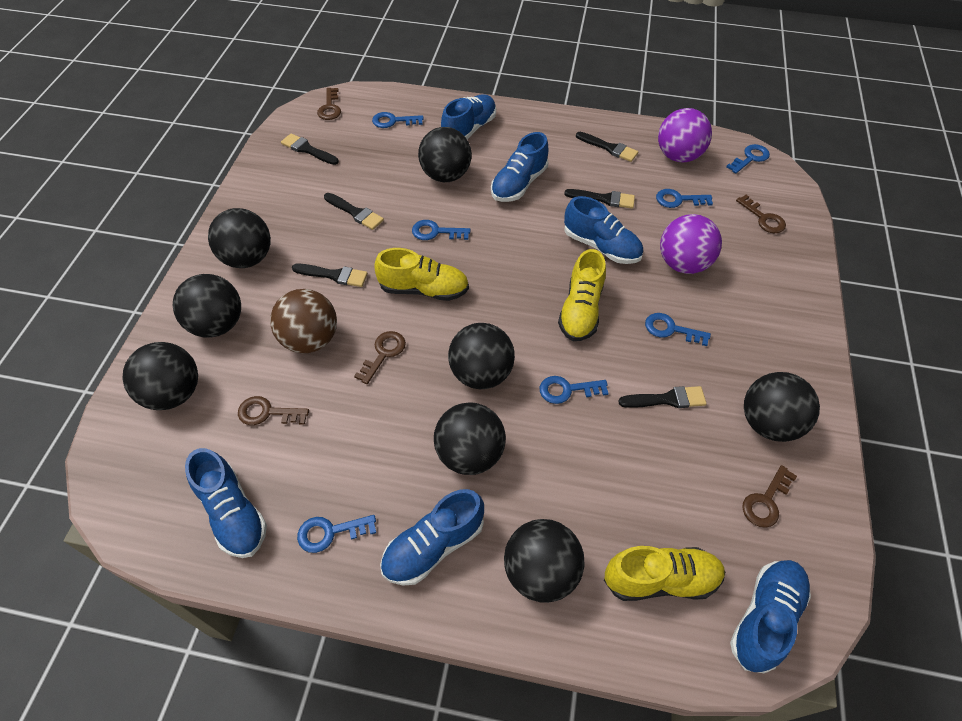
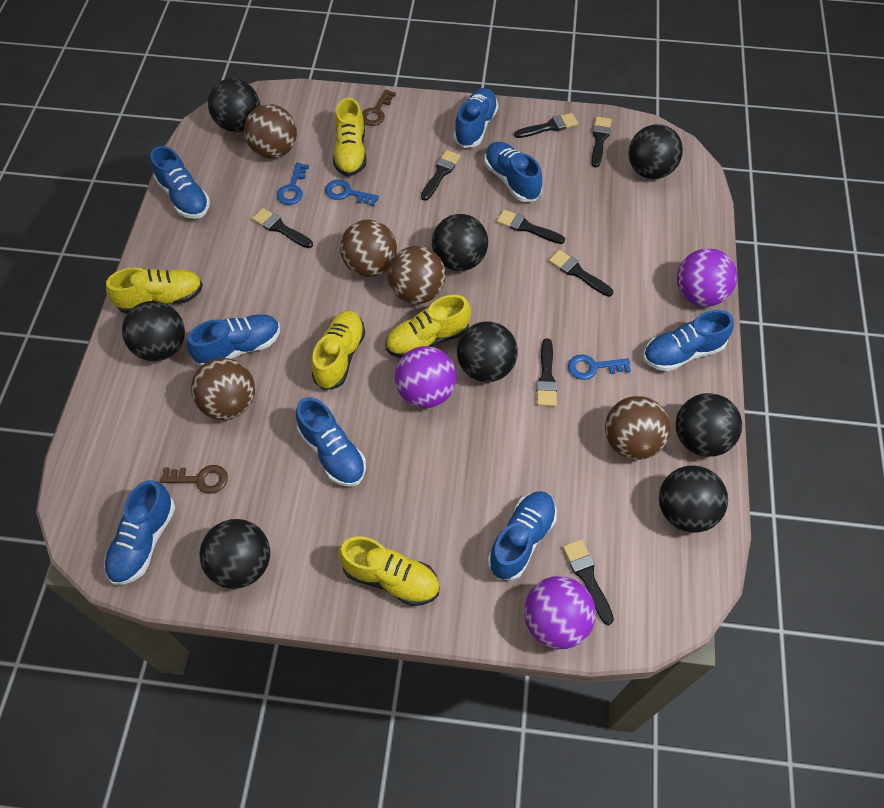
black brush: 6 -> 8
blue key: 7 -> 3
blue shoe: 6 -> 8
brown ball: 1 -> 5
brown key: 5 -> 2
purple ball: 2 -> 3
yellow shoe: 3 -> 5

